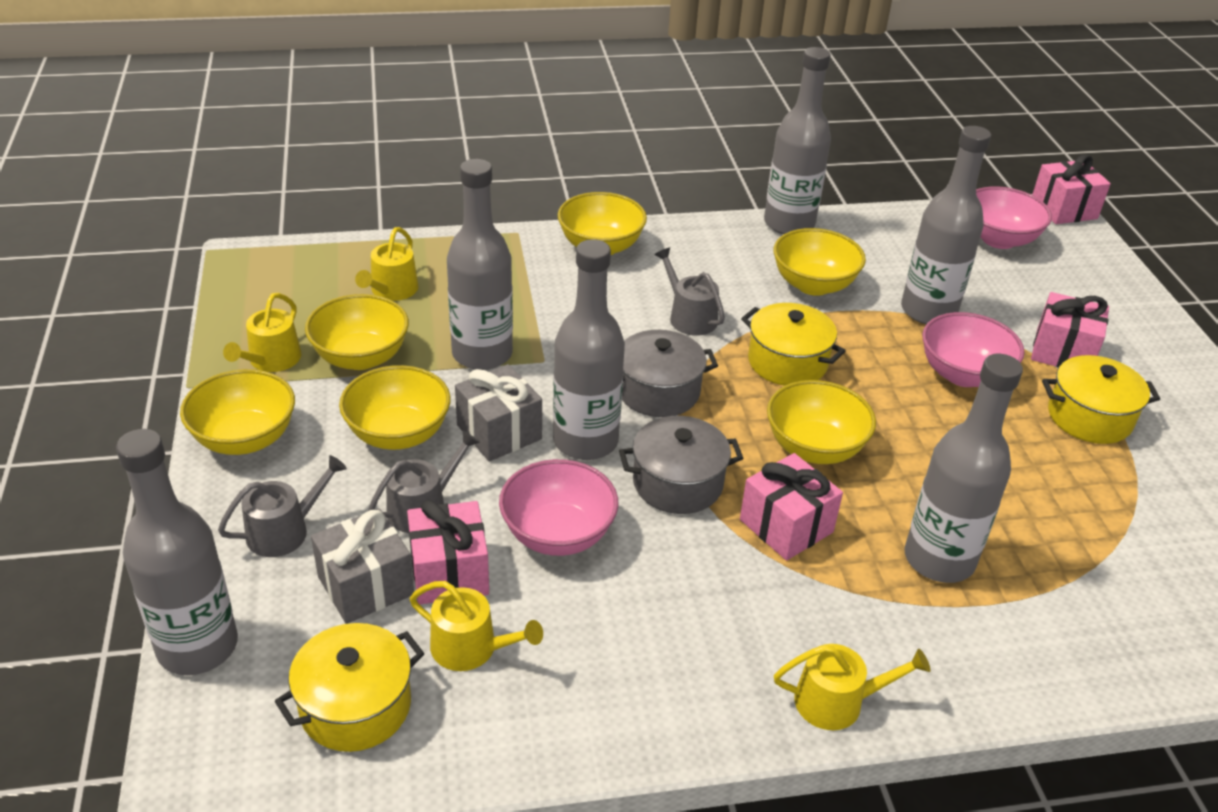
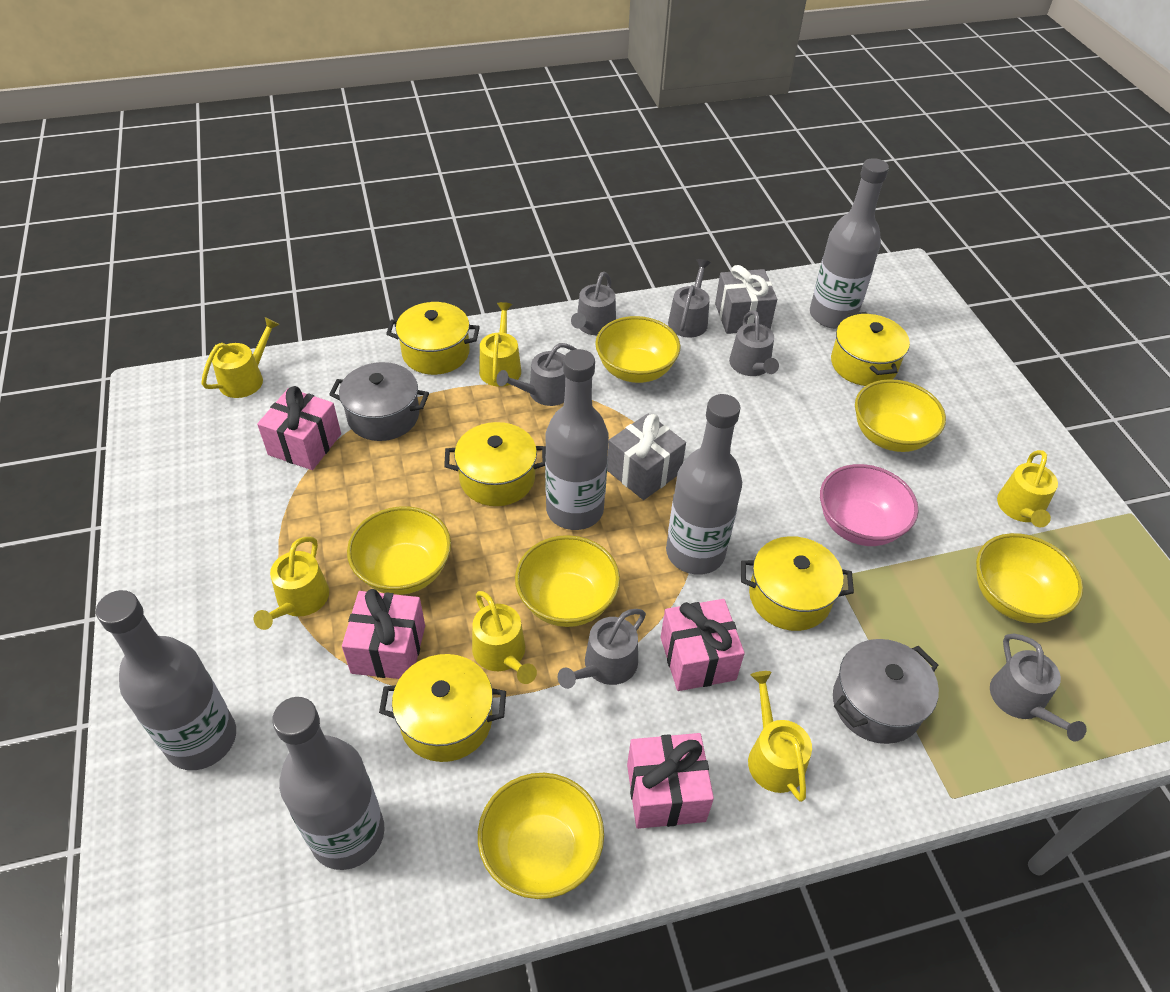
grey bottle: 6 -> 5
grey watering can: 3 -> 6
pink bowl: 3 -> 1
yellow pot: 3 -> 5
yellow watering can: 4 -> 6

